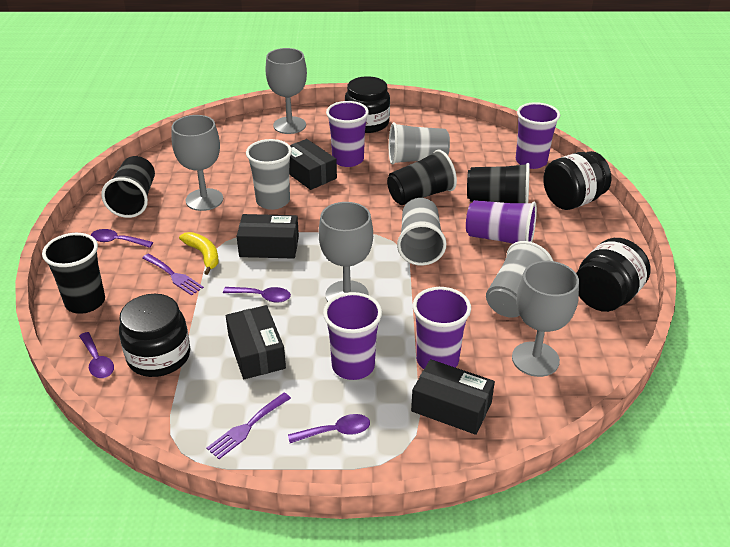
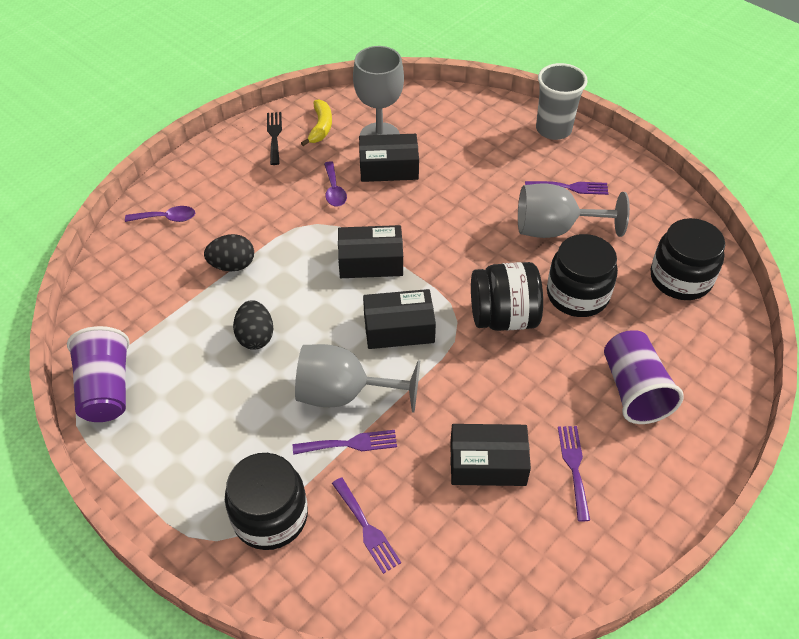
black cup: 4 -> 0
black egg: 0 -> 2
black fork: 0 -> 1
grey cup: 4 -> 1
grey goblet: 4 -> 3
purple cup: 5 -> 2
purple fork: 2 -> 4
purple spoon: 4 -> 2

